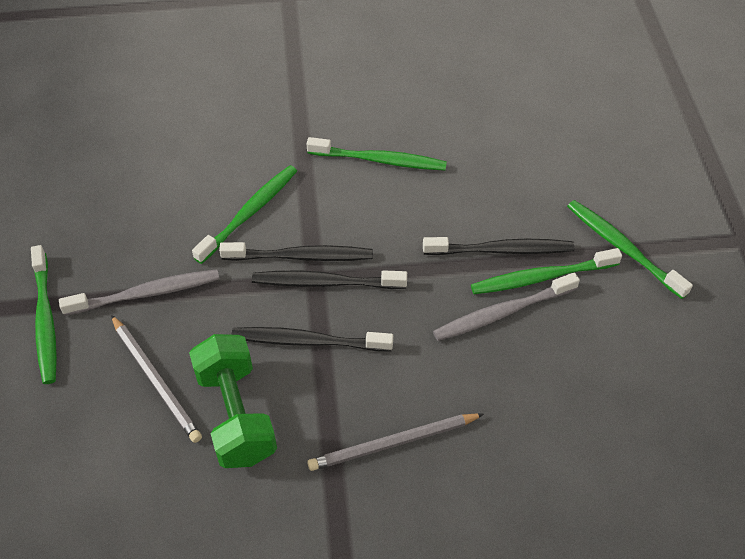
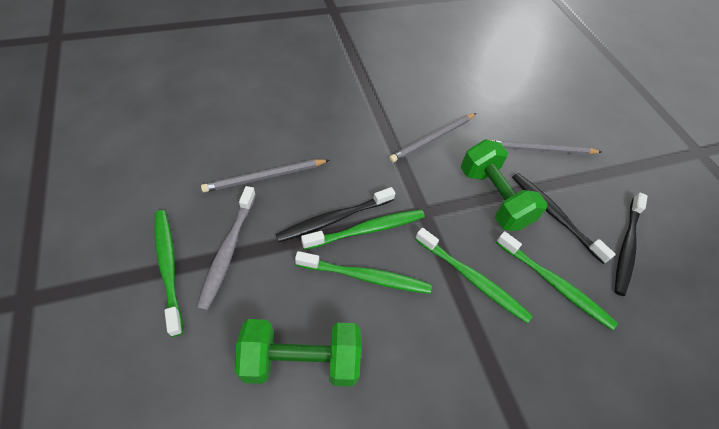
black toothbrush: 4 -> 3
green dumbbell: 1 -> 2
grey pencil: 2 -> 3
grey toothbrush: 2 -> 1

